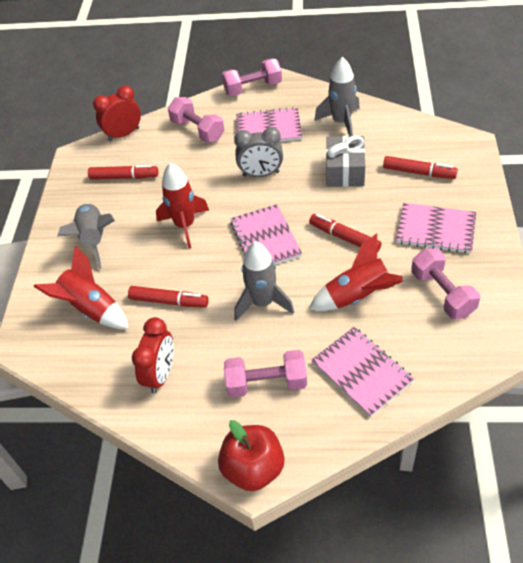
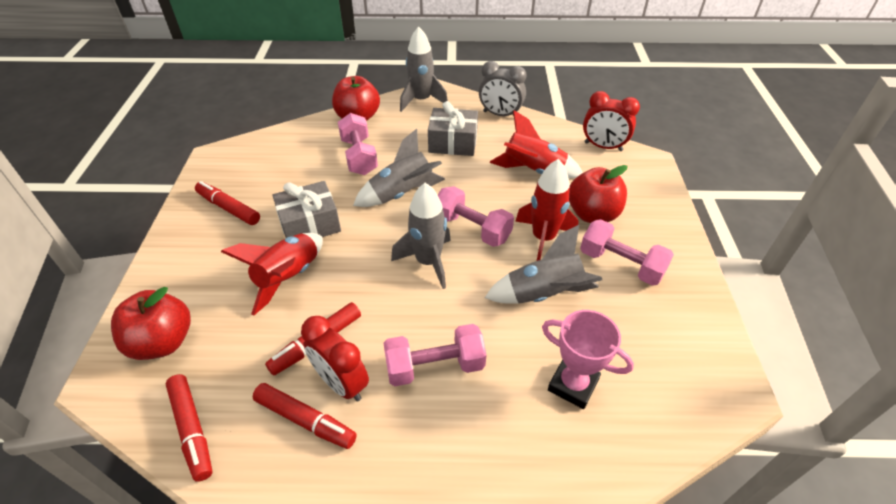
grey gift: 1 -> 2
grey rocket: 3 -> 4
pink notebook: 4 -> 0
pink trophy: 0 -> 1
red apple: 1 -> 3

